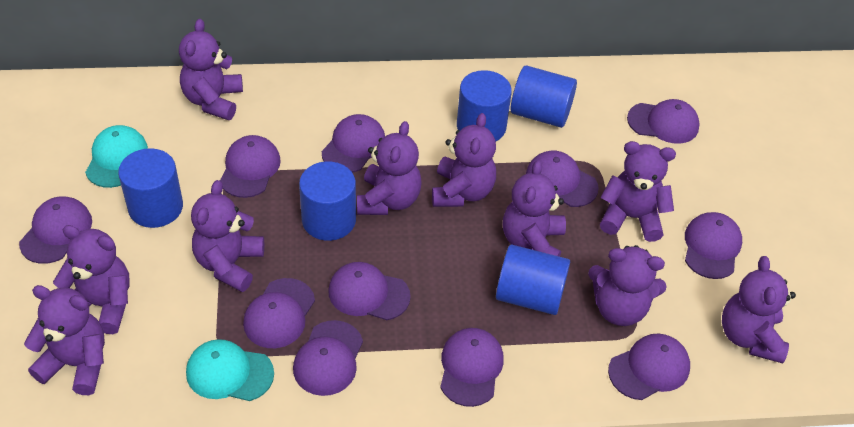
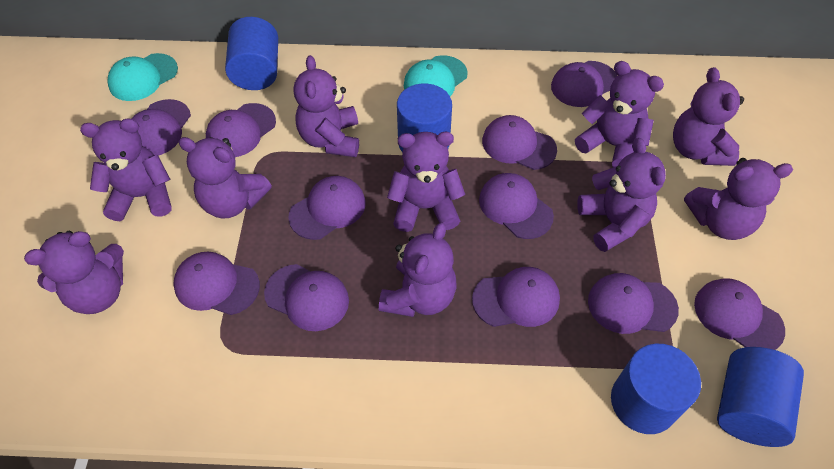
blue cylinder: 5 -> 4

